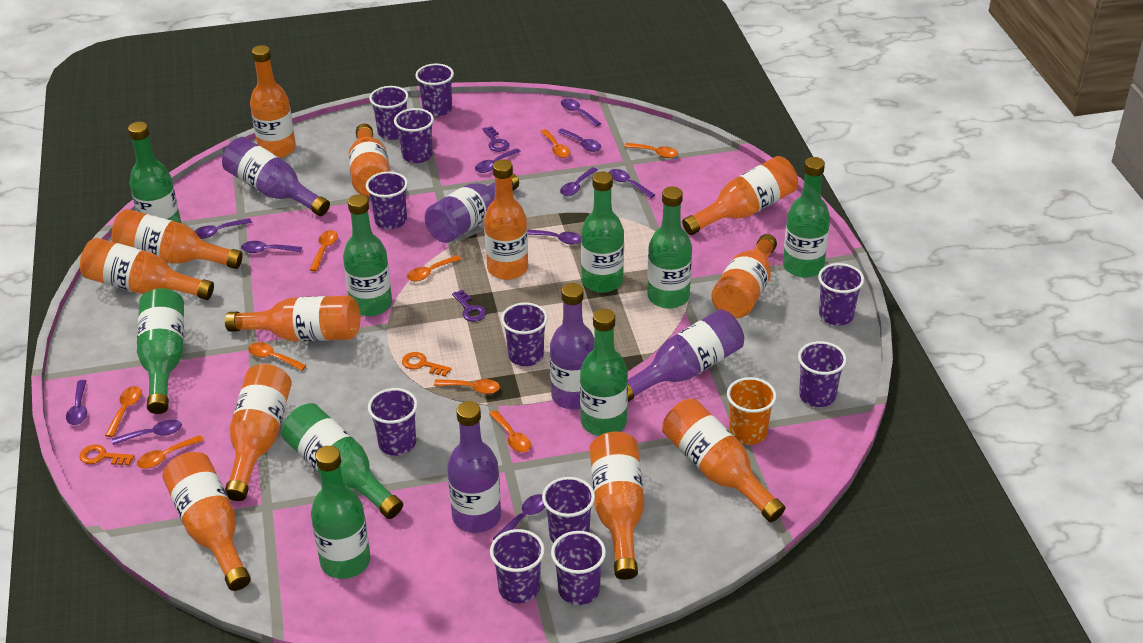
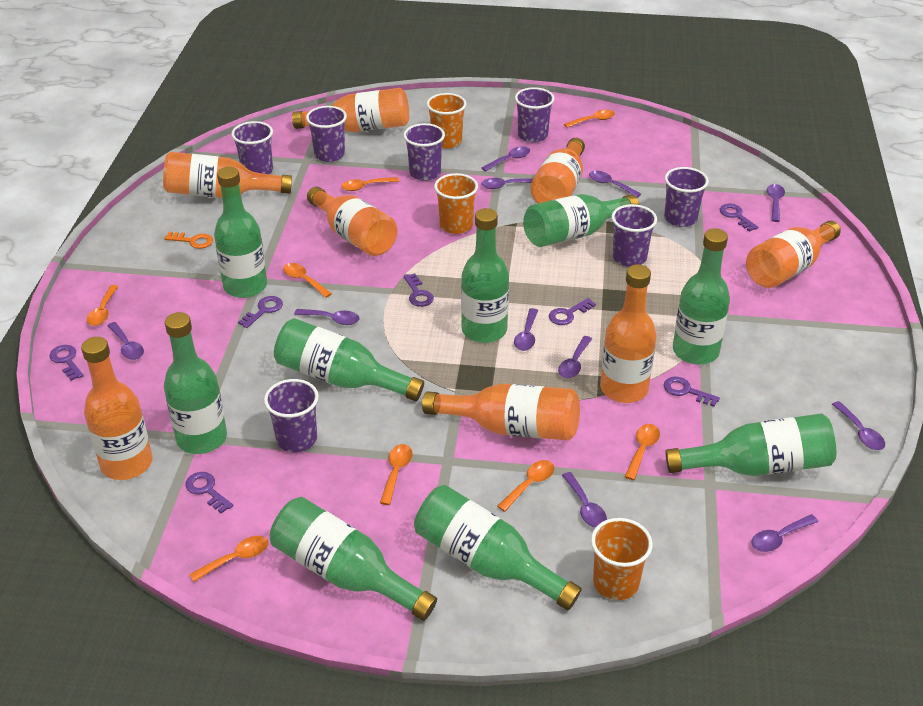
orange bottle: 12 -> 8
orange cup: 1 -> 3
orange key: 2 -> 1
orange spoon: 9 -> 8
purple bottle: 5 -> 0
purple cup: 11 -> 7
purple key: 2 -> 7

